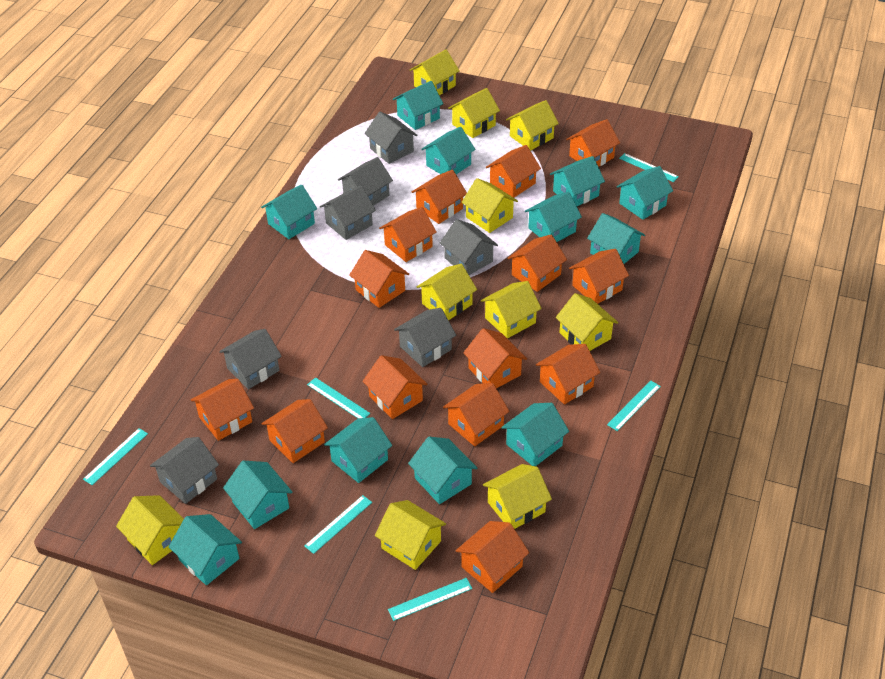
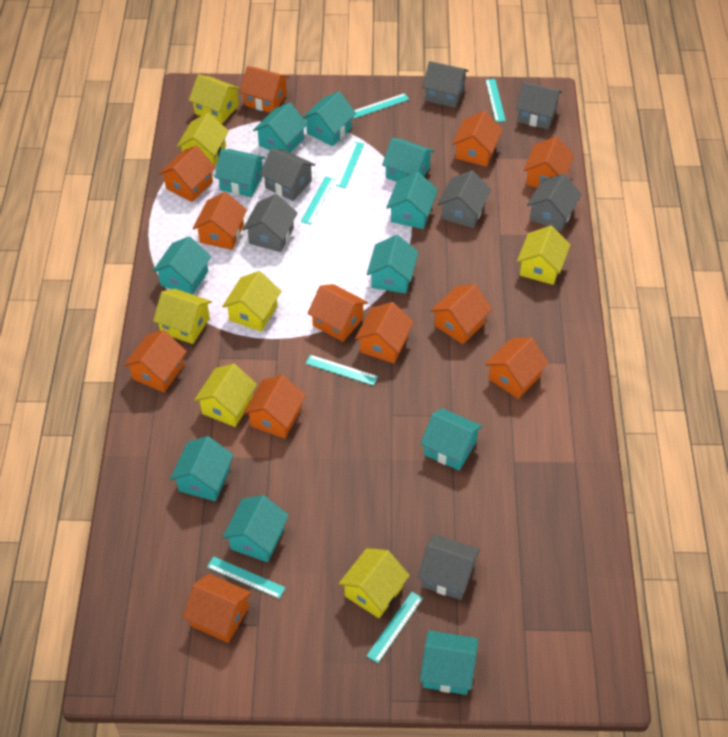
orange house: 14 -> 12
turquoise house: 12 -> 11
turquoise ruler: 6 -> 7
yellow house: 10 -> 7

